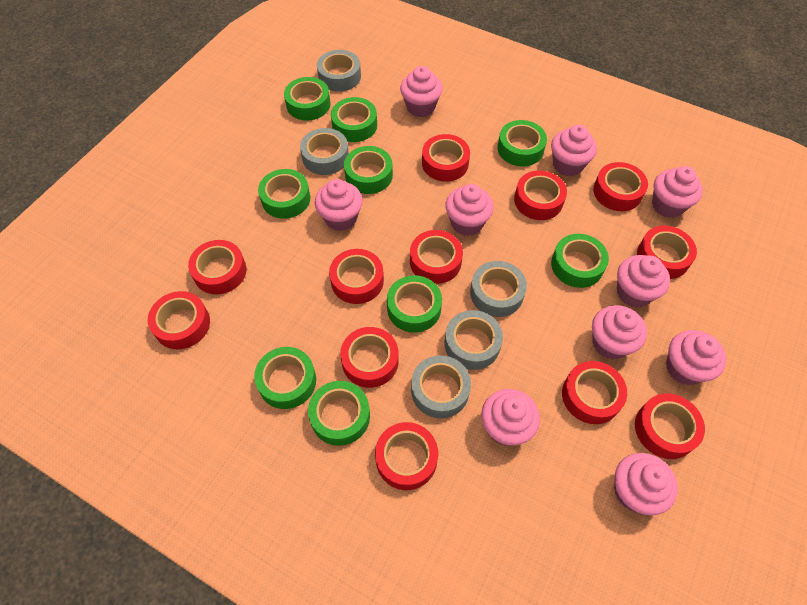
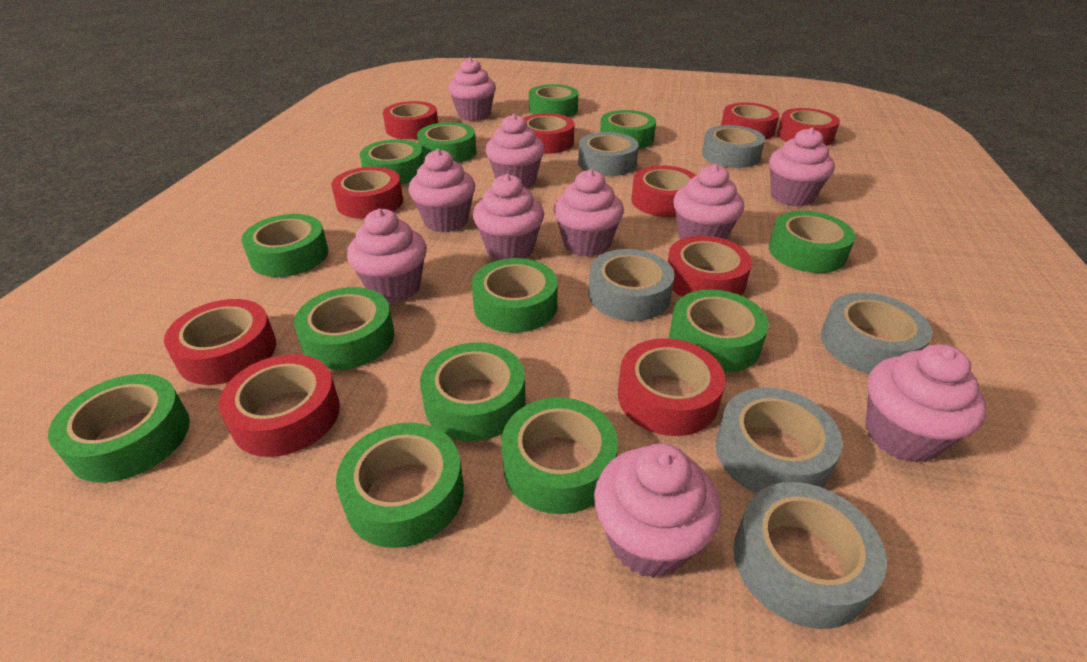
green tape: 9 -> 13
grey tape: 5 -> 6
red tape: 12 -> 10

